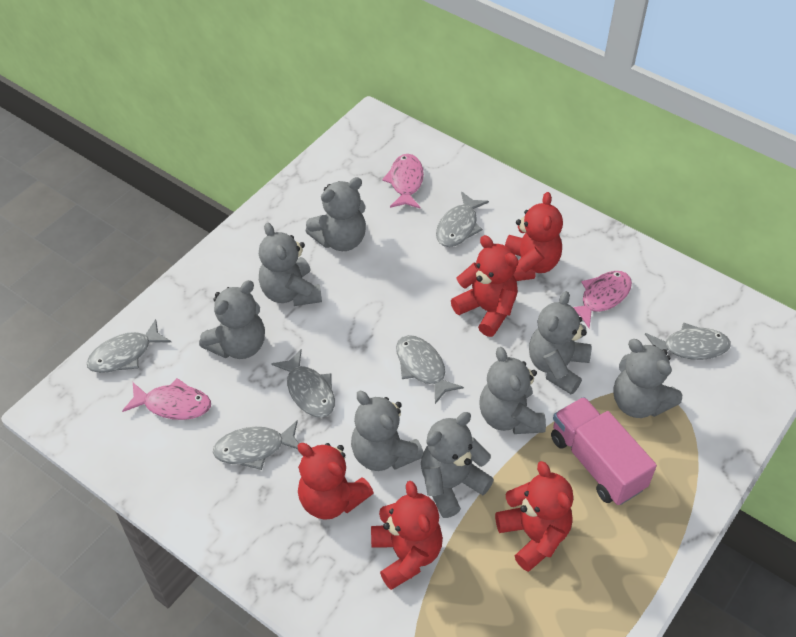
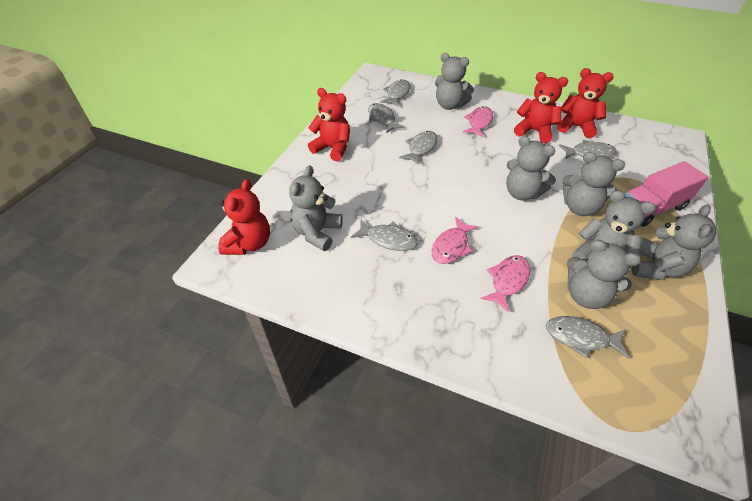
grey teddy bear: 8 -> 7
red teddy bear: 5 -> 4

